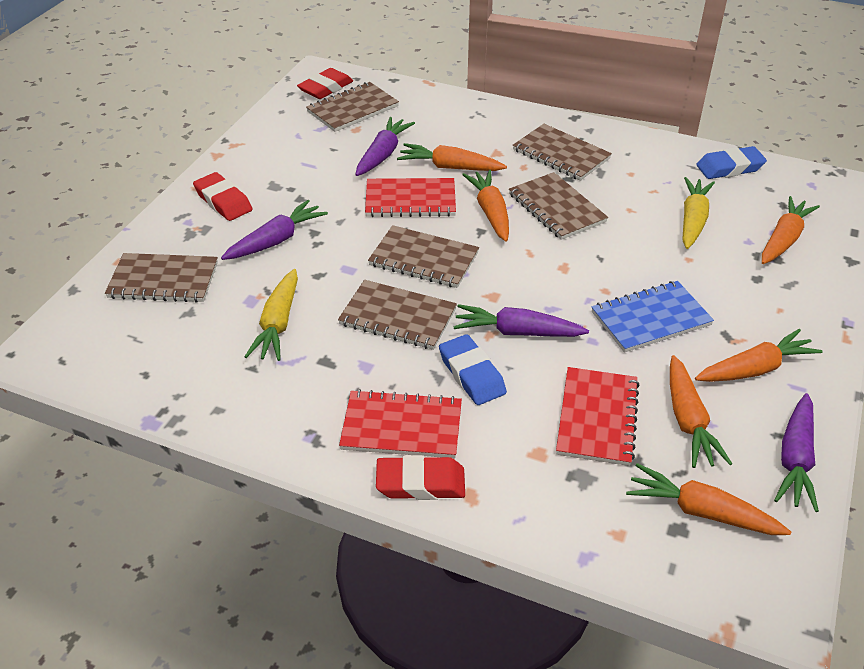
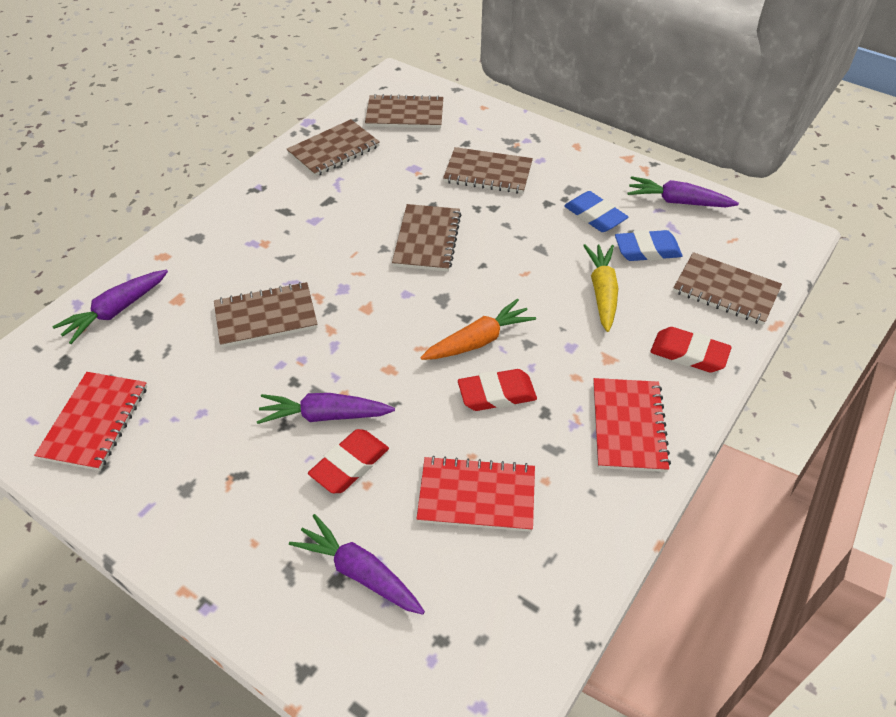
blue notebook: 1 -> 0
orange carrot: 6 -> 1
yellow carrot: 2 -> 1

